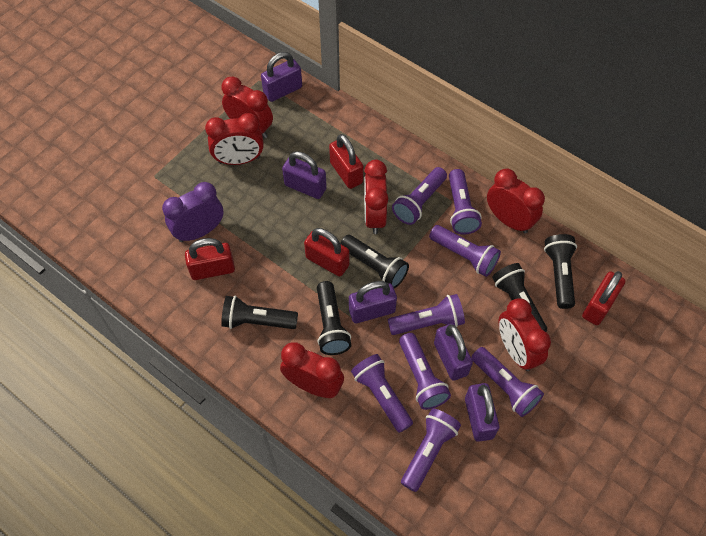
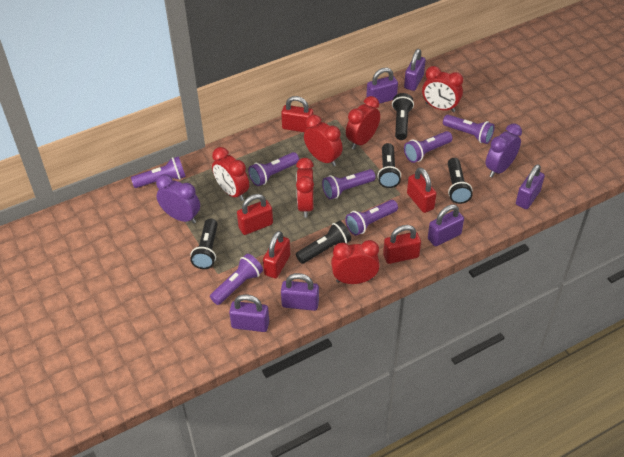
purple clock: 1 -> 2
purple flashlight: 8 -> 7
purple padlock: 5 -> 6
red padlock: 4 -> 5

